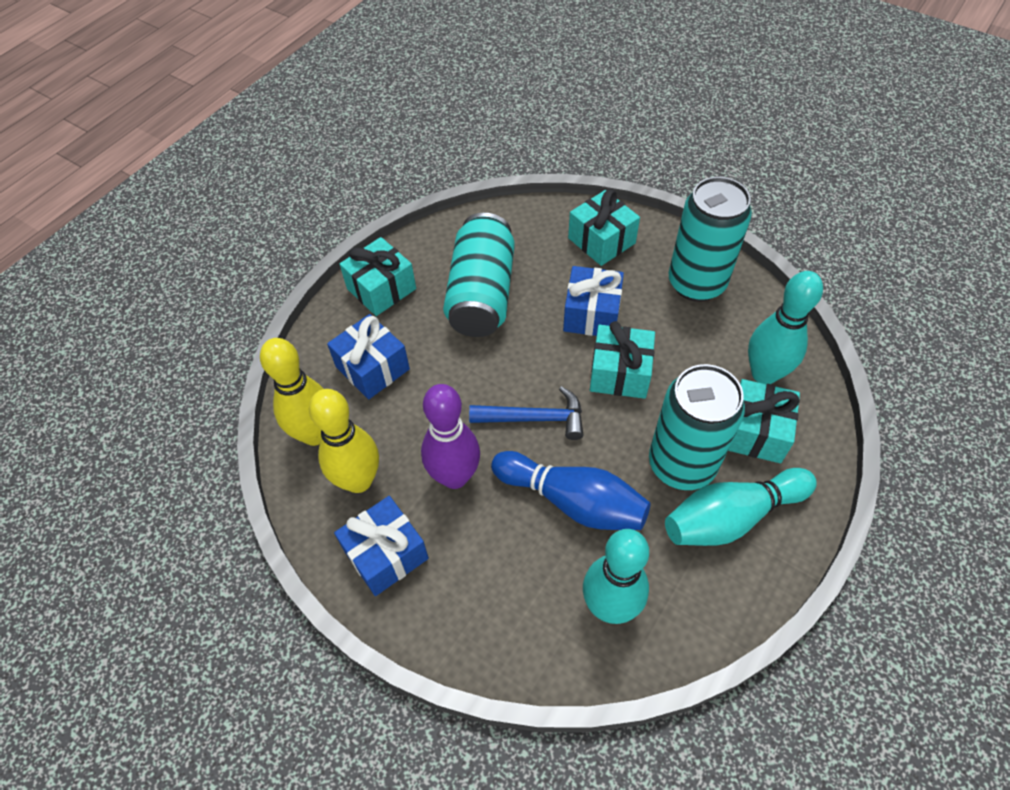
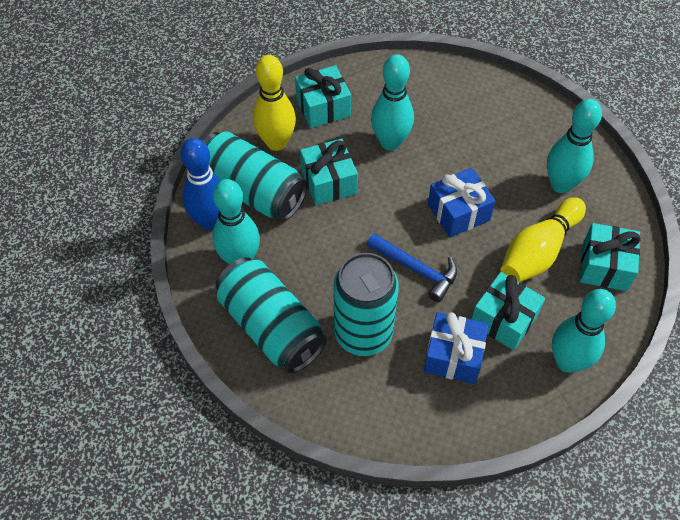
blue gift: 3 -> 2
purple bowling pin: 1 -> 0
turquoise bowling pin: 3 -> 4

